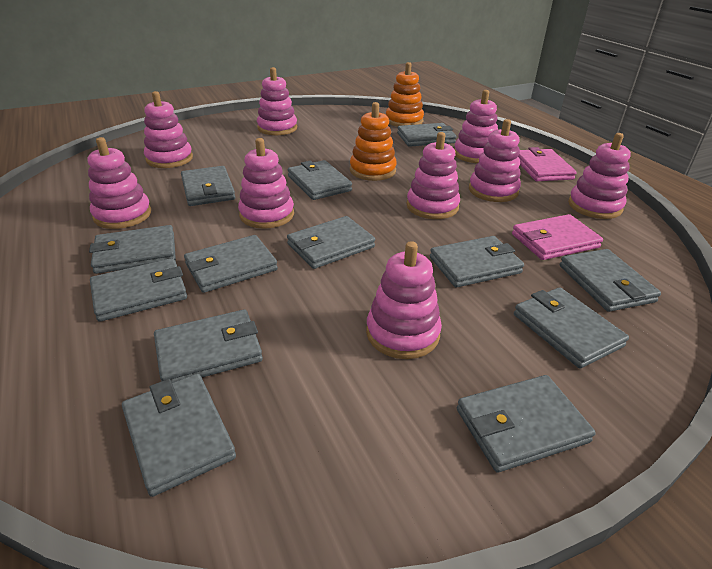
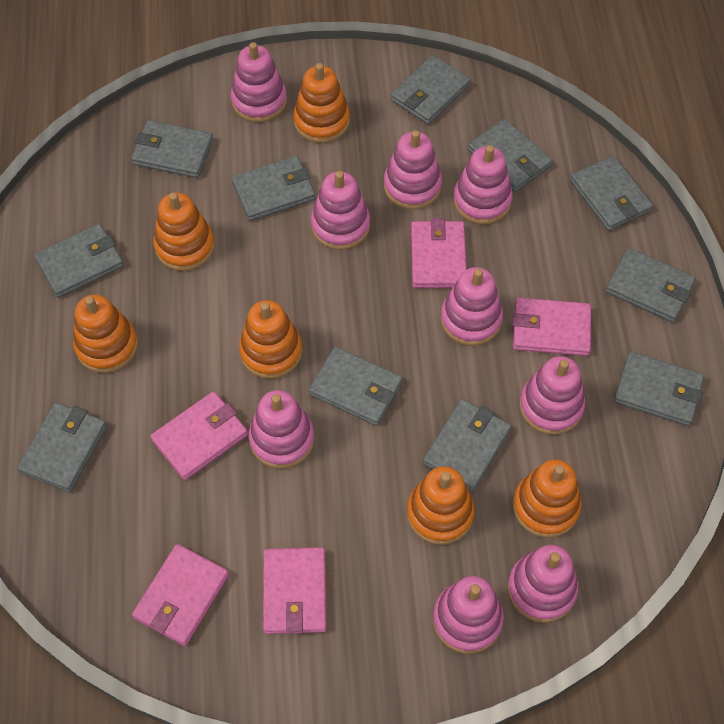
grey wallet: 13 -> 11
orange stacking toy: 2 -> 6
pink wallet: 2 -> 5

